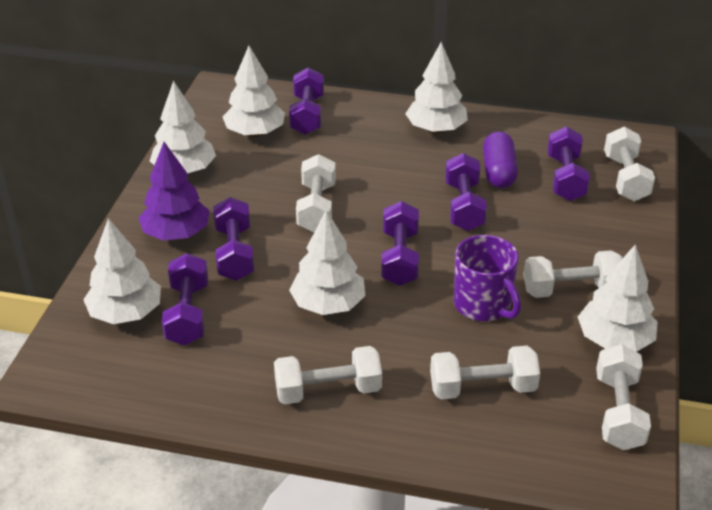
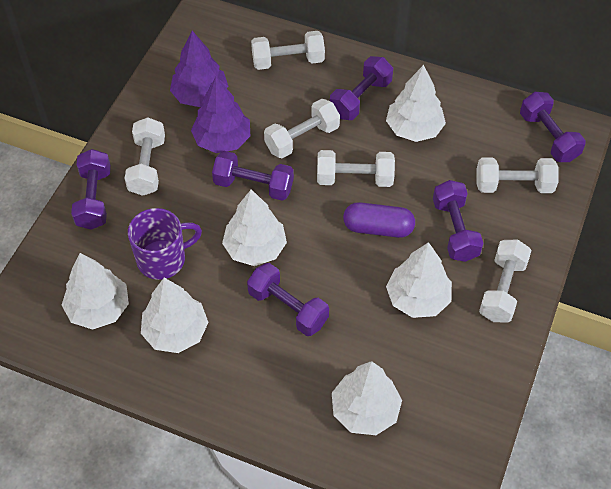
purple tree: 1 -> 2

